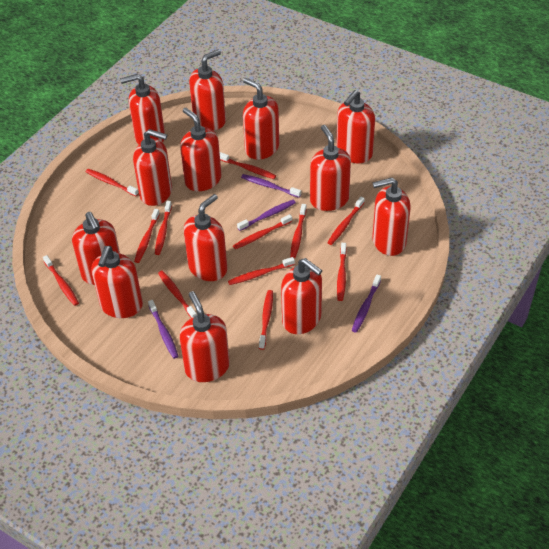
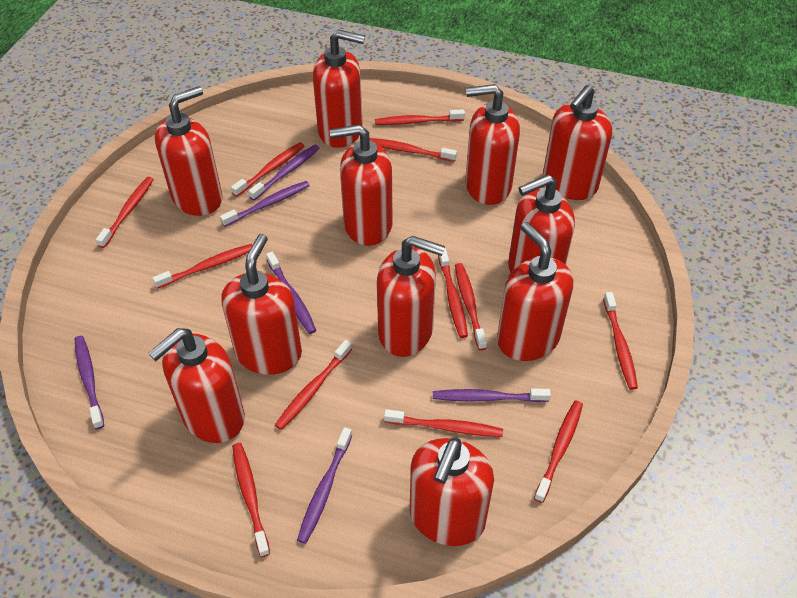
purple toothbrush: 4 -> 6
red soap dispenser: 13 -> 11

